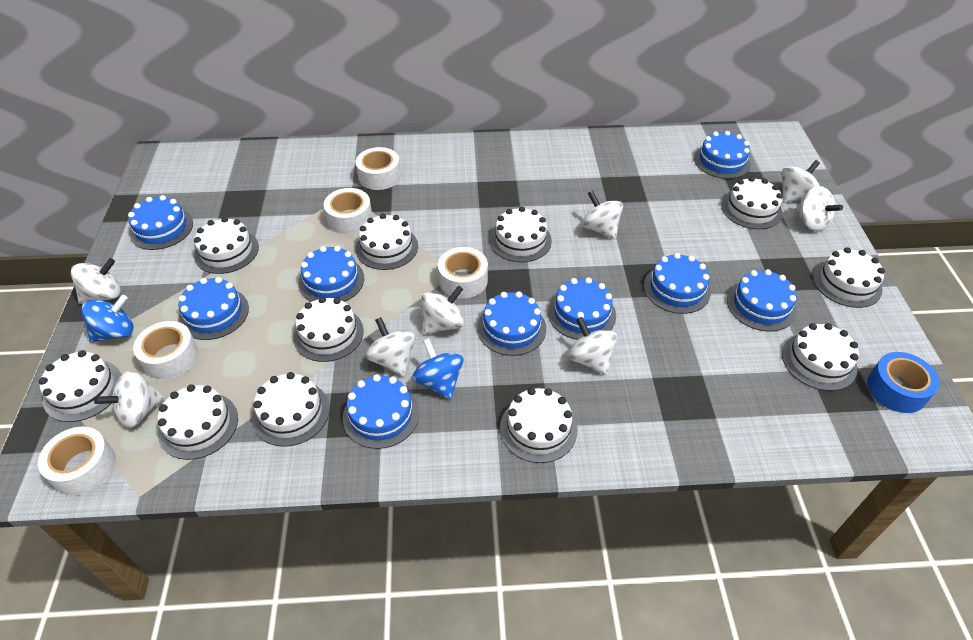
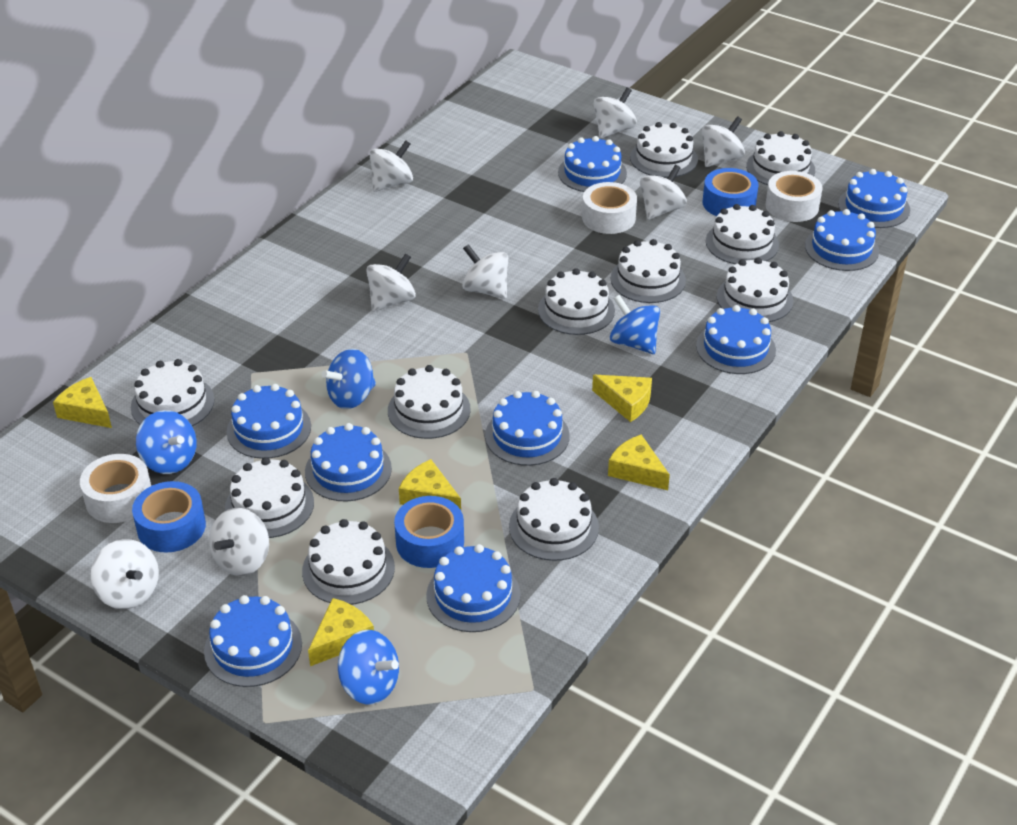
blue spinning top: 2 -> 4
blue tape: 1 -> 3
white tape: 5 -> 3
yellow cheese: 0 -> 5

